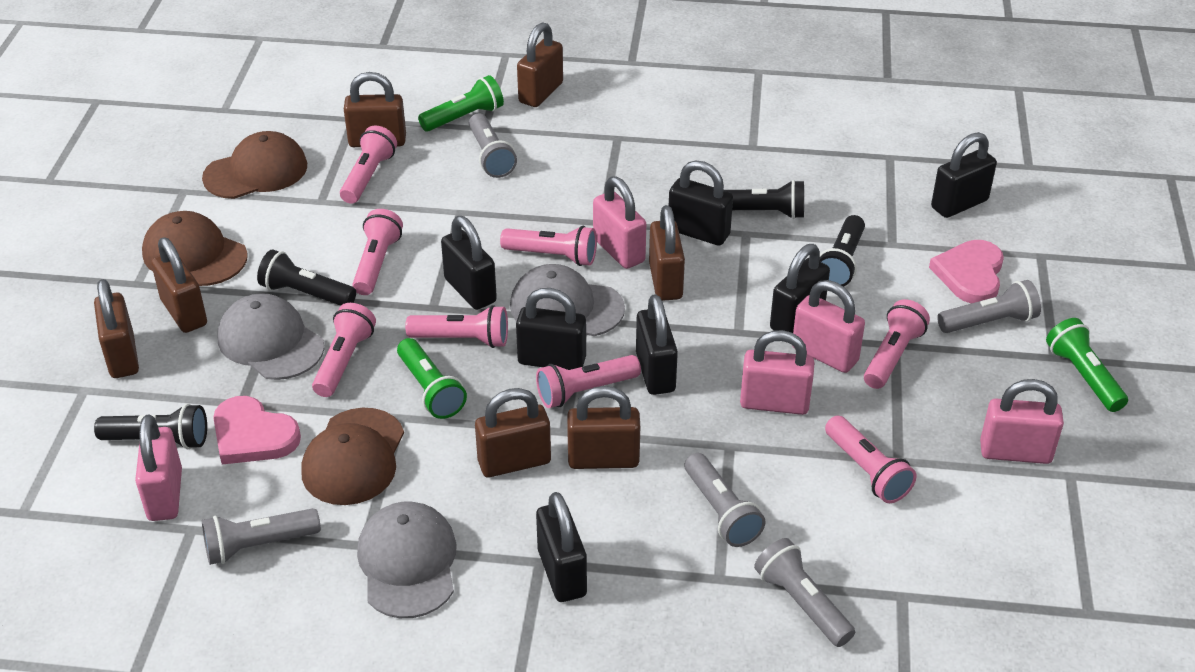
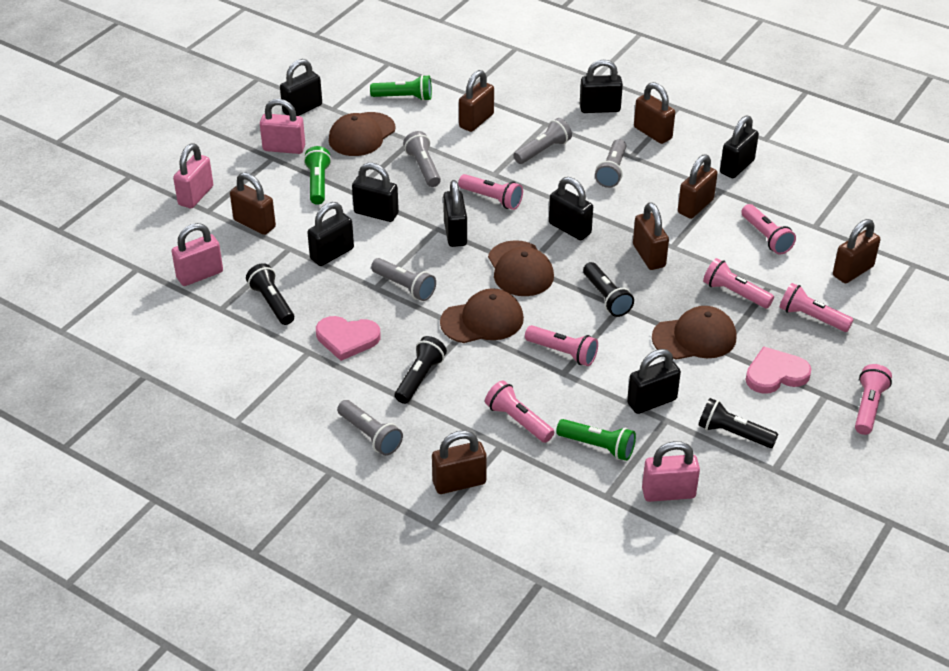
black padlock: 7 -> 8
brown cap: 3 -> 4
grey cap: 3 -> 0
pink flashlight: 8 -> 7
pink padlock: 5 -> 4

